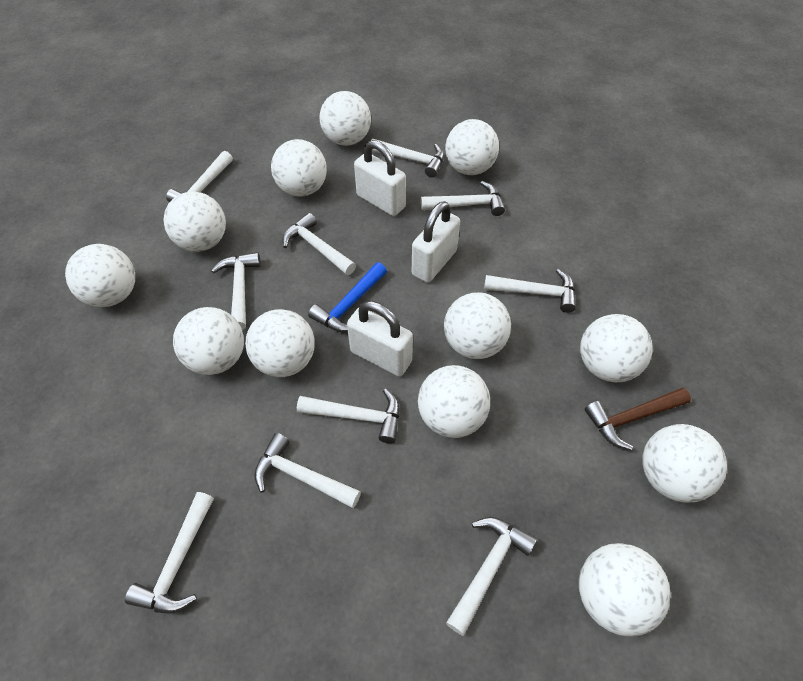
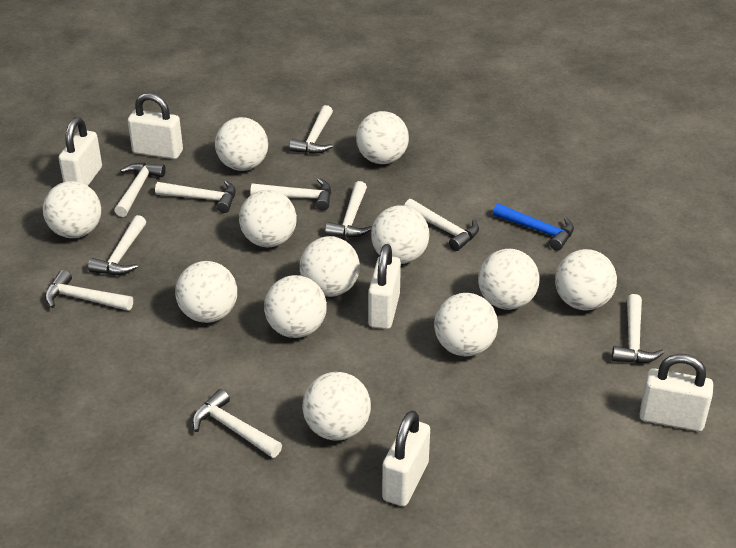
brown hammer: 1 -> 0
white padlock: 3 -> 5

